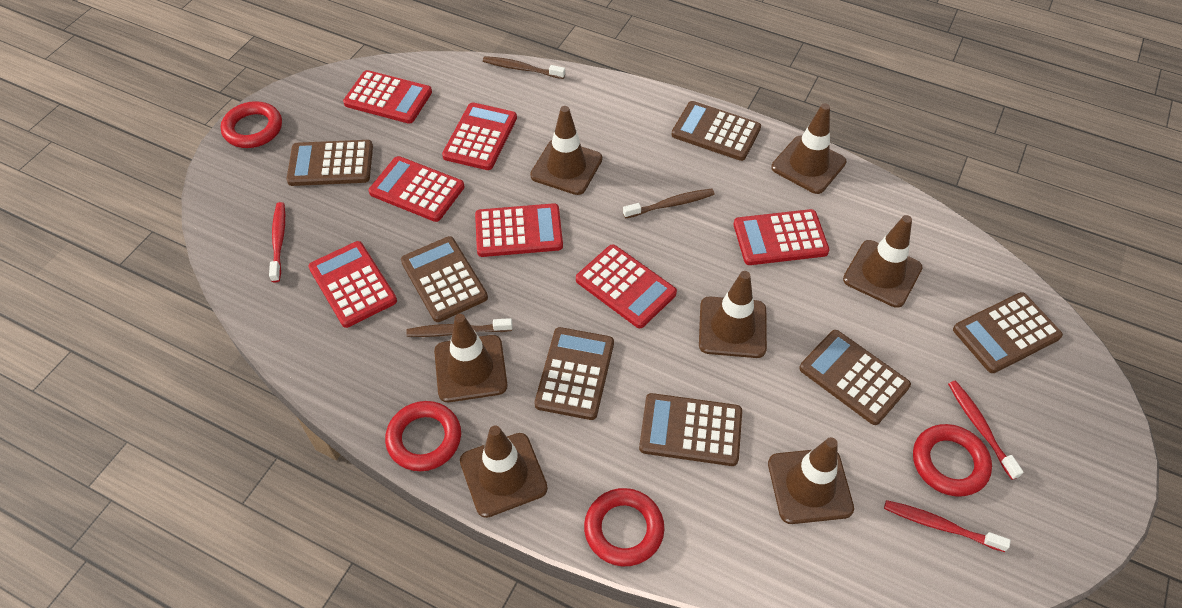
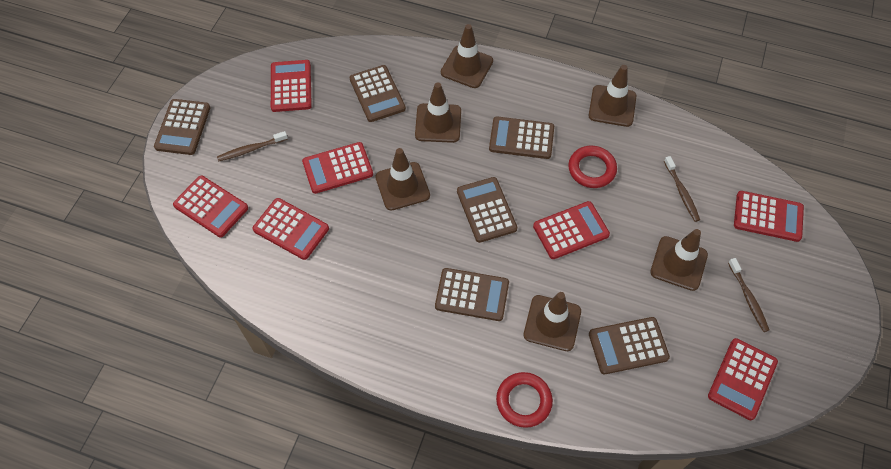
brown calculator: 7 -> 6
brown traffic cone: 7 -> 6
red ring: 4 -> 2
red toothbrush: 3 -> 0

